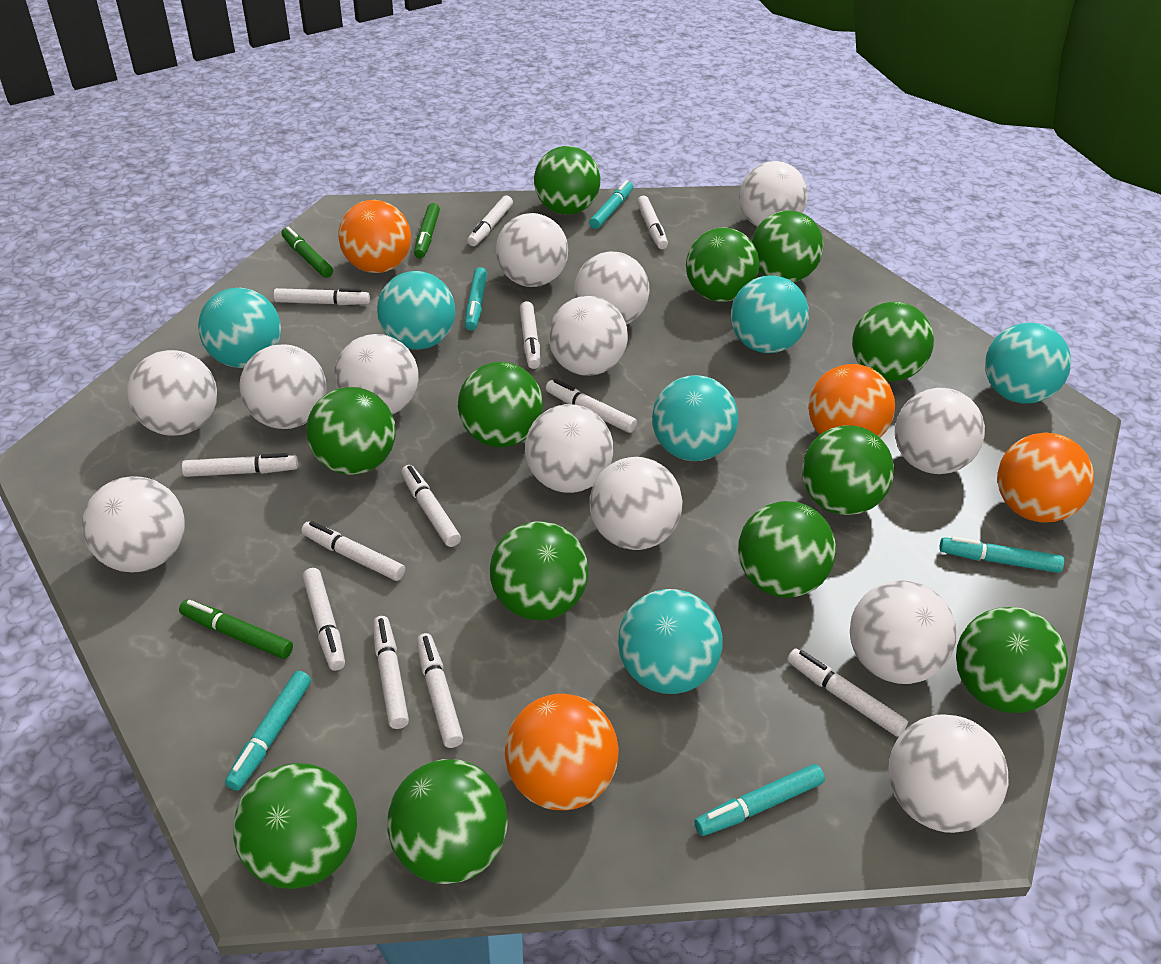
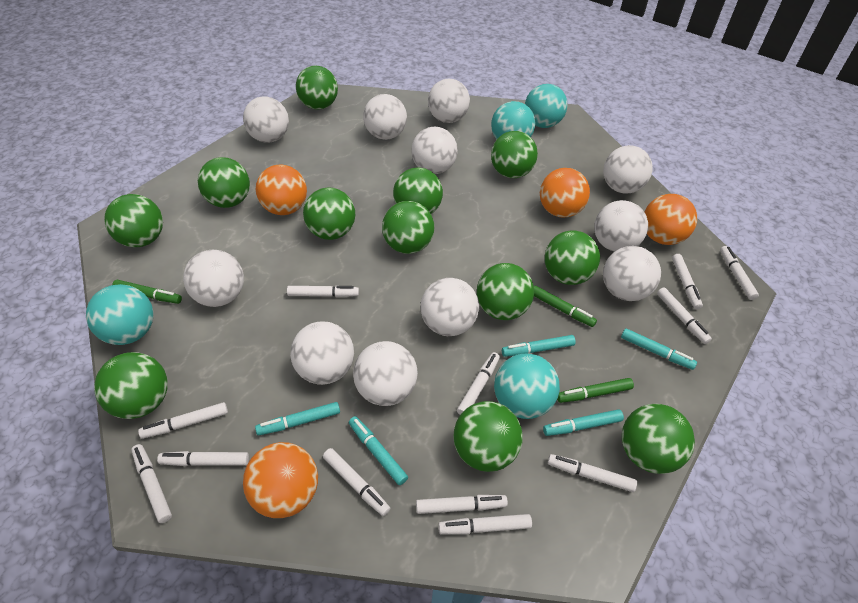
turquoise ball: 6 -> 4
white ball: 13 -> 11

